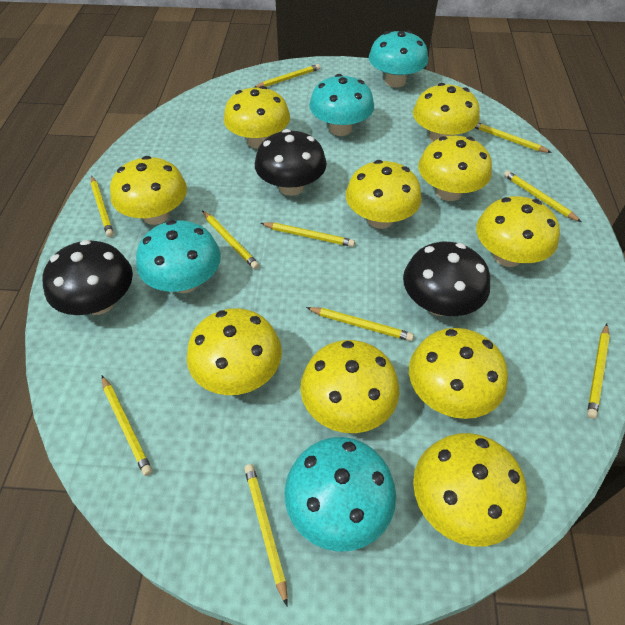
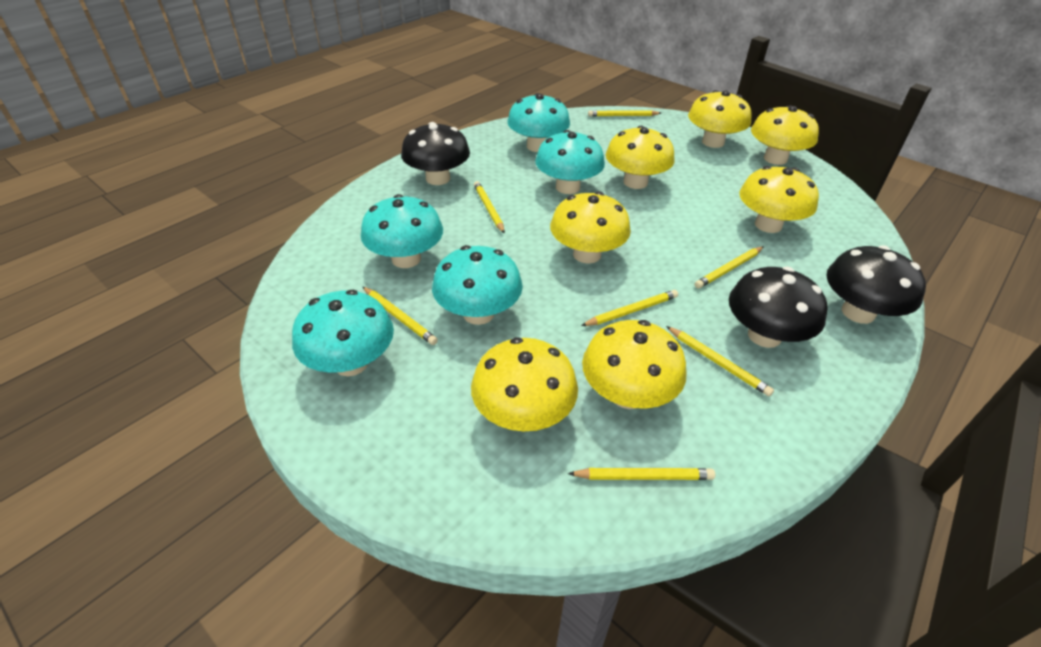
turquoise mushroom: 4 -> 5
yellow mushroom: 10 -> 7
yellow pencil: 10 -> 7

